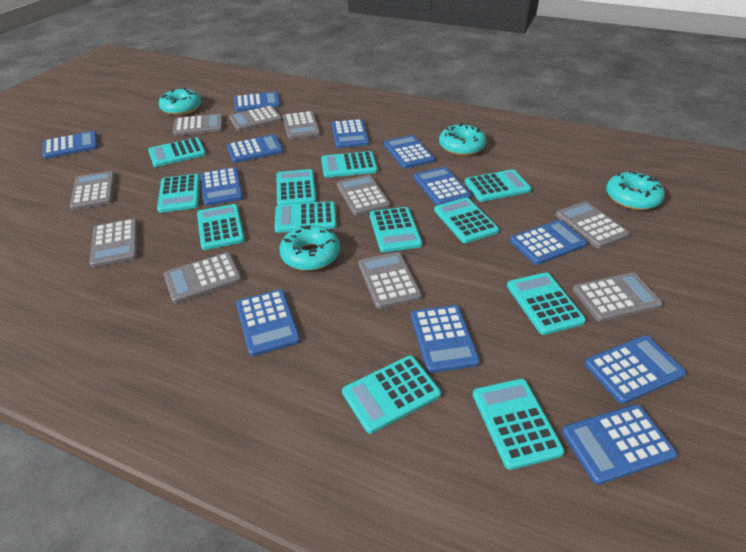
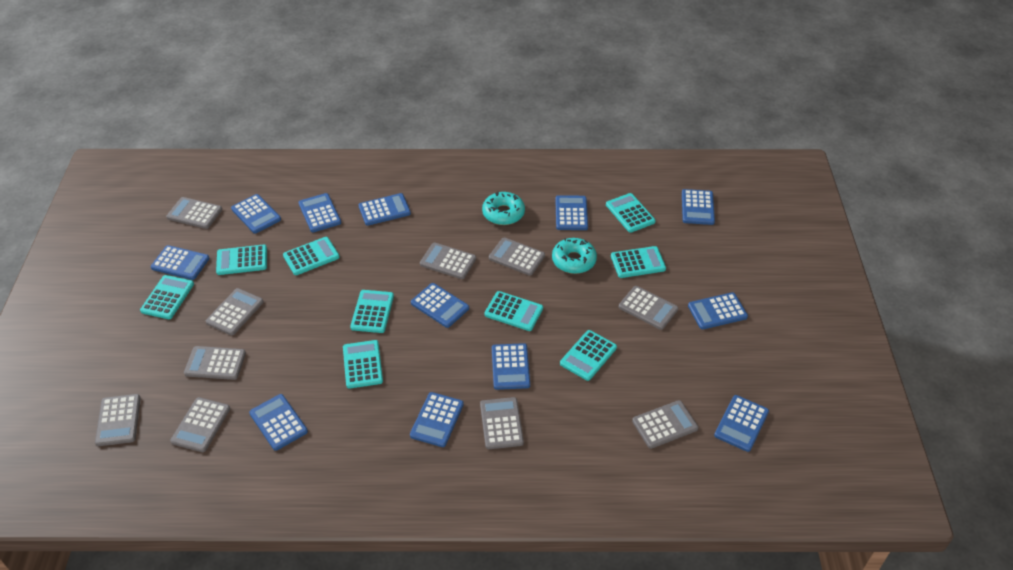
turquoise calculator: 12 -> 9
turquoise donut: 4 -> 2

